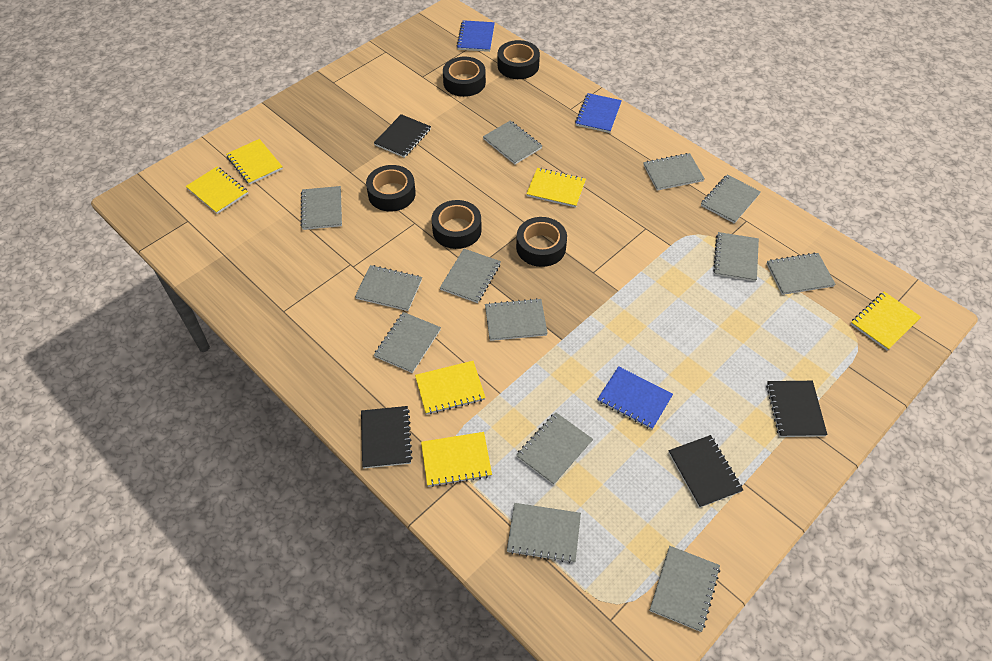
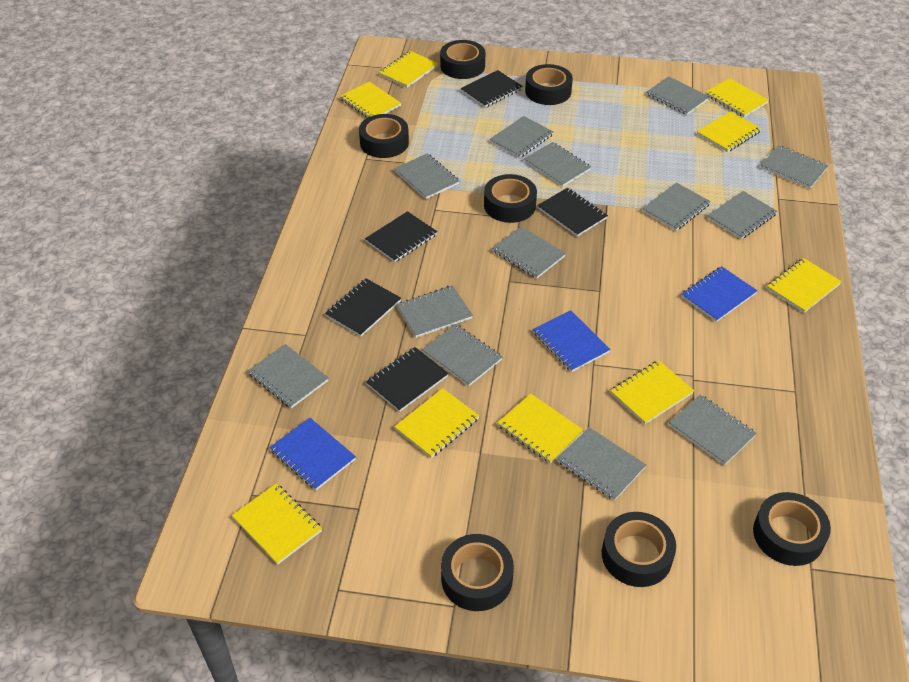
black notebook: 4 -> 5
black tape: 5 -> 7
yellow notebook: 6 -> 9

